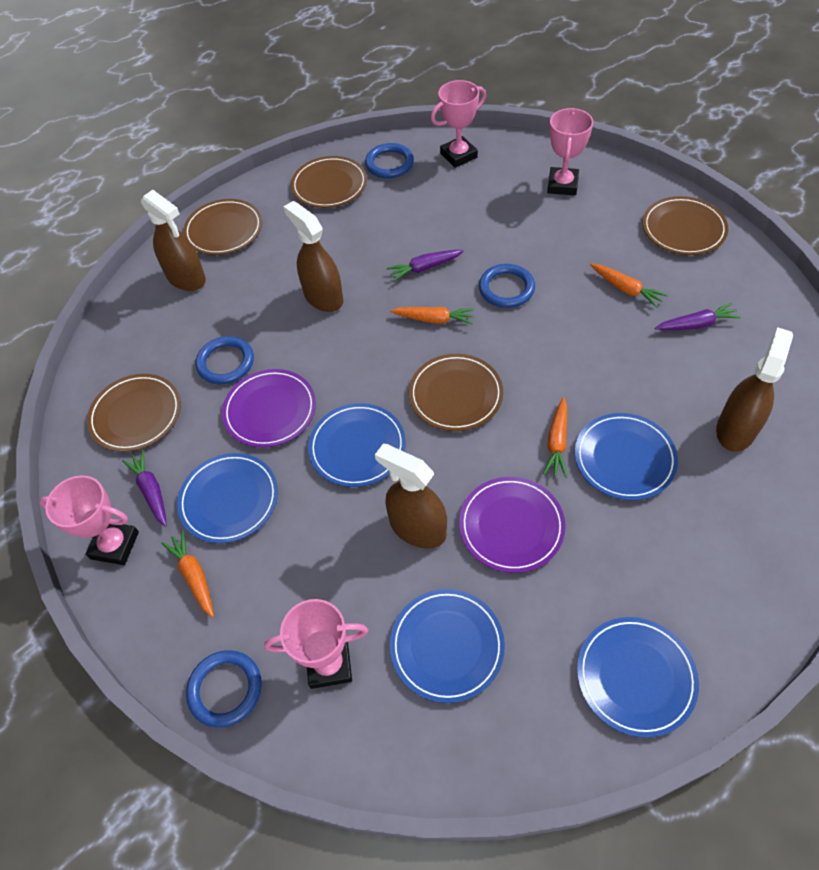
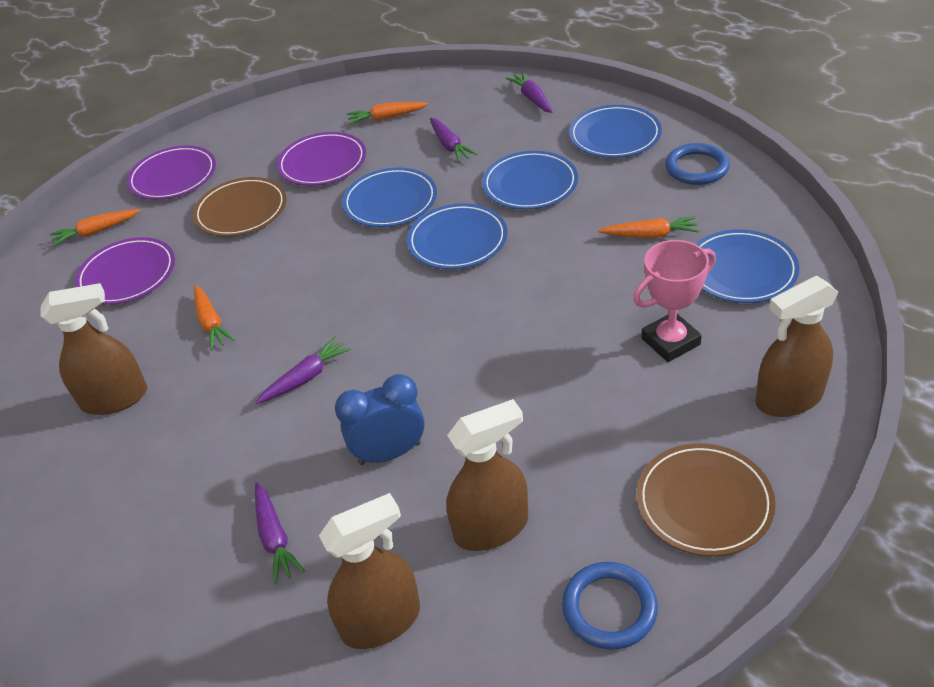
blue clock: 0 -> 1
blue ring: 4 -> 2
brown plate: 5 -> 2
pink trophy: 4 -> 1
purple carrot: 3 -> 4
purple plate: 2 -> 3

